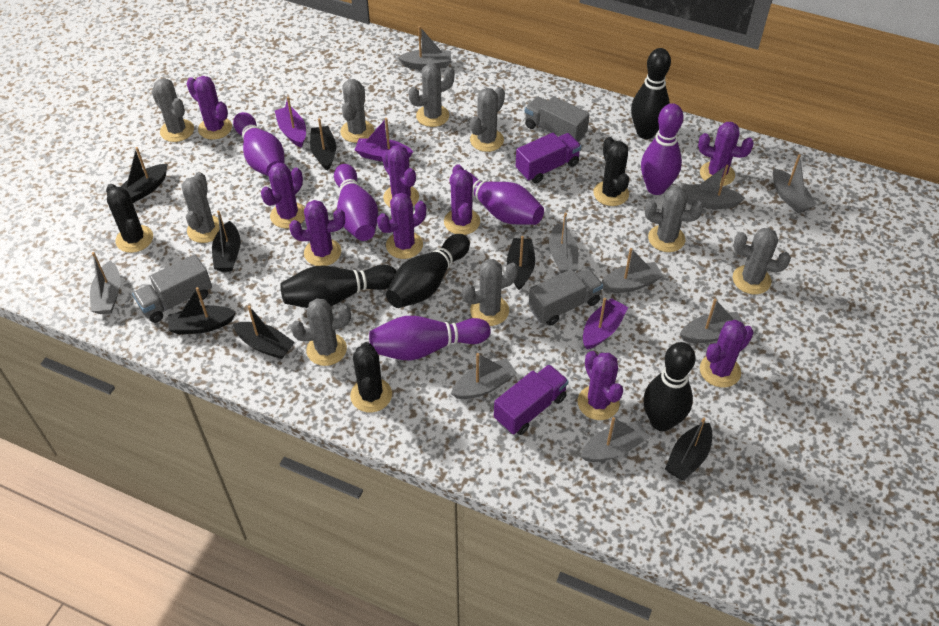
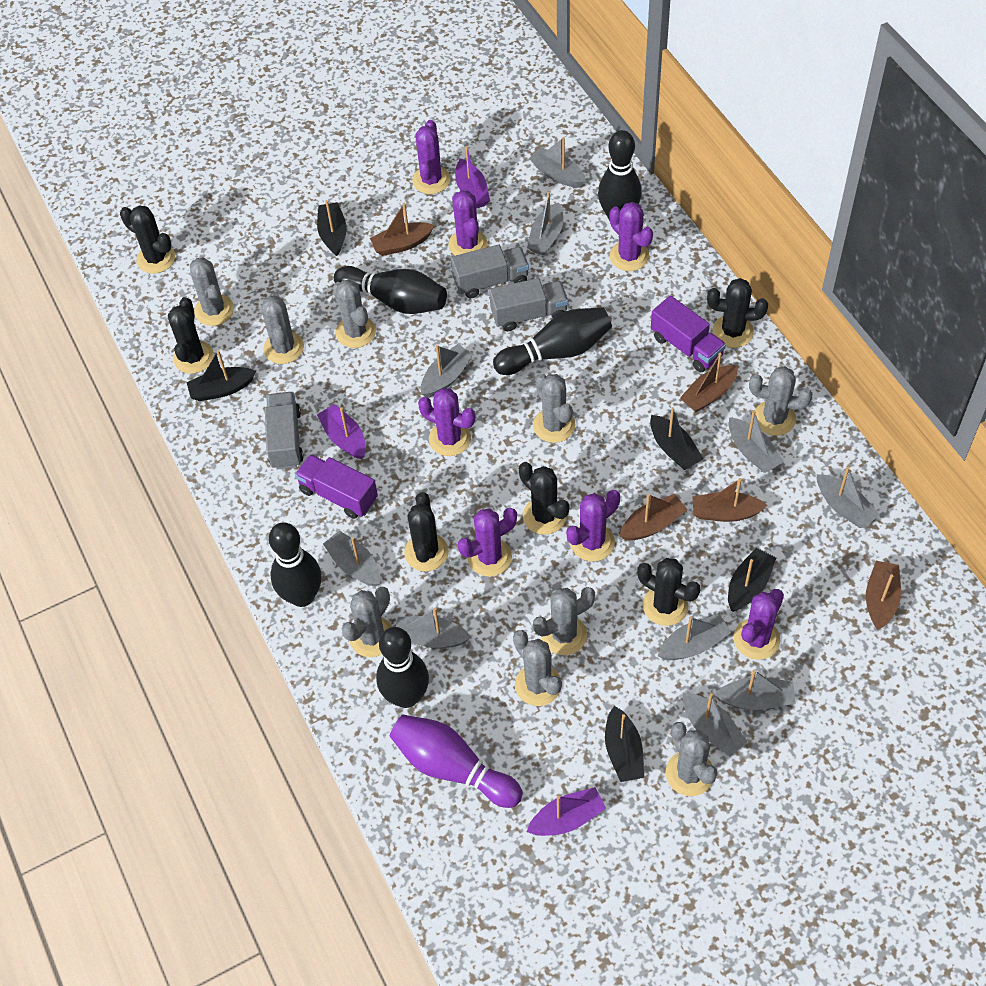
black boat: 7 -> 5
black bowling pin: 4 -> 5
black cactus: 3 -> 6
brown boat: 0 -> 5
grey boat: 9 -> 10
purple bowling pin: 5 -> 1
purple cactus: 9 -> 7

